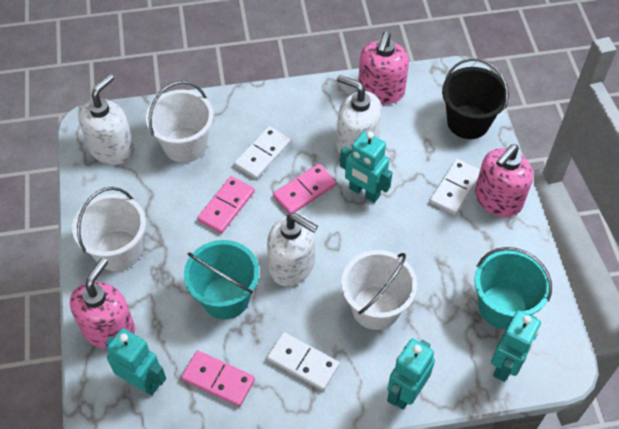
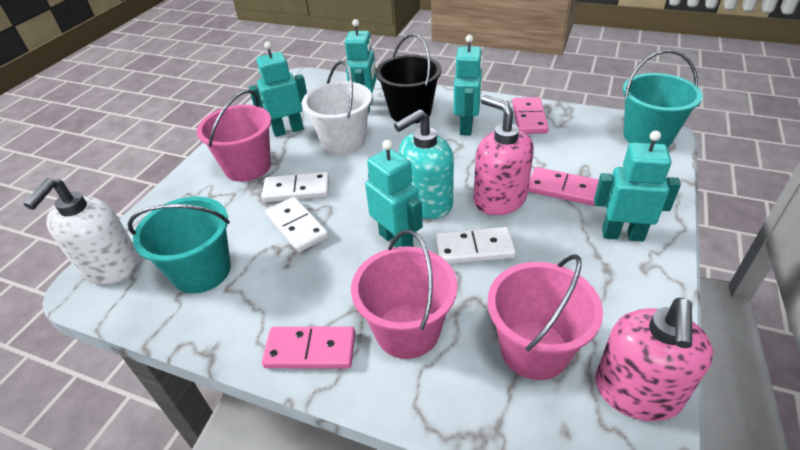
pink bucket: 0 -> 3
pink soap dispenser: 3 -> 2
turquoise robot: 4 -> 5
turquoise soap dispenser: 0 -> 1
white bucket: 3 -> 1
white soap dispenser: 3 -> 1

